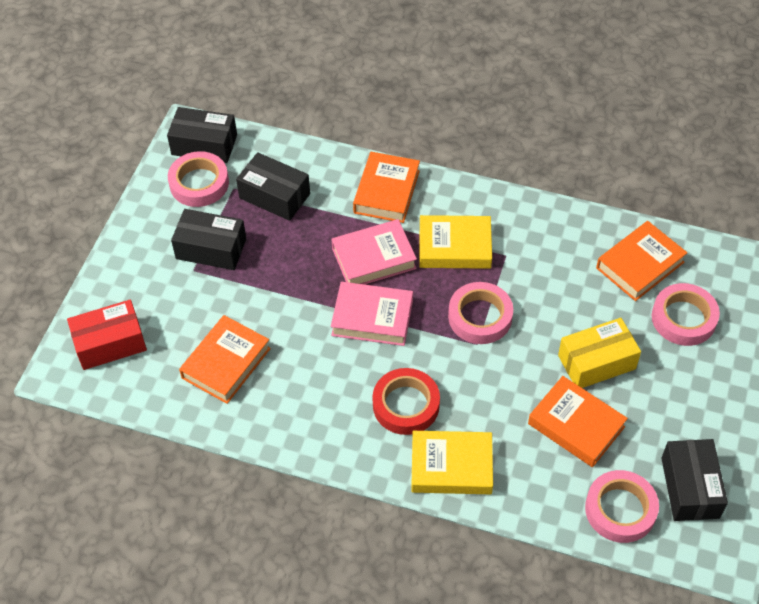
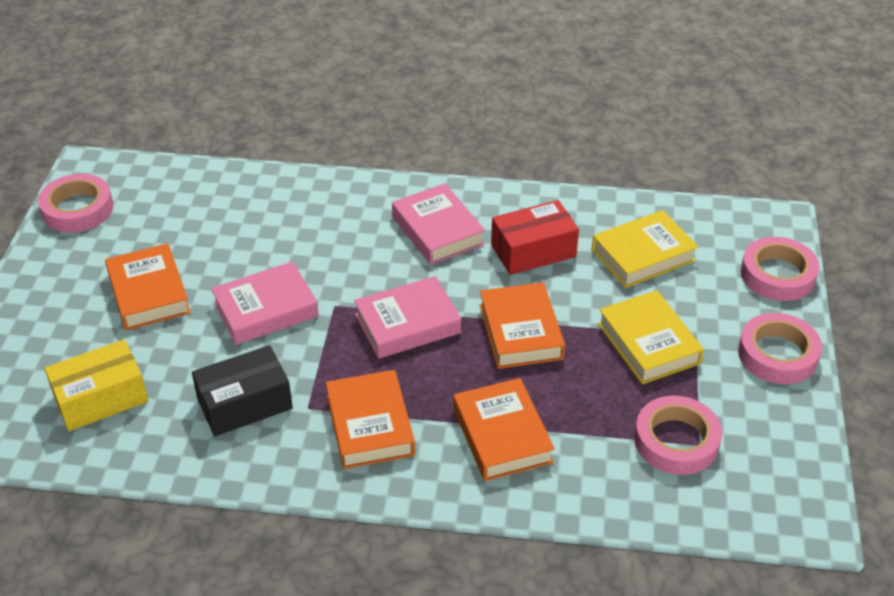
black box: 4 -> 1
pink book: 2 -> 3
red tape: 1 -> 0

